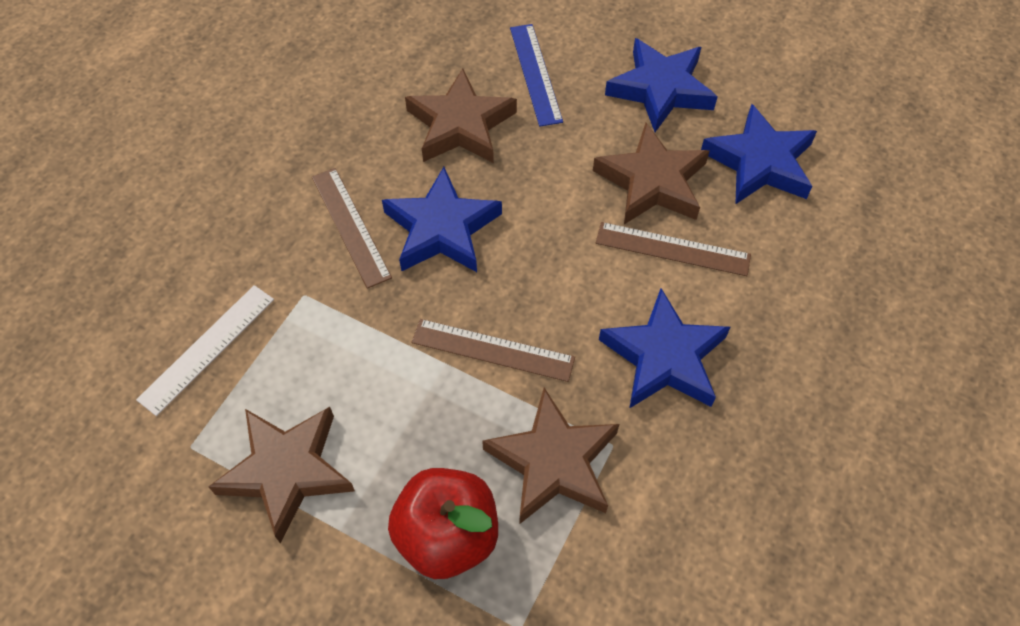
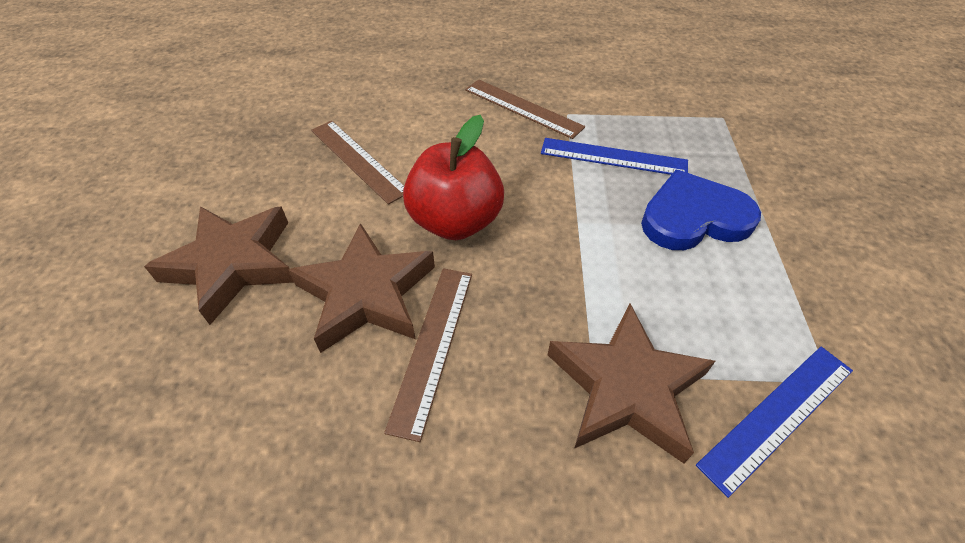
blue heart: 0 -> 1
blue ruler: 1 -> 2
blue star: 4 -> 0
brown star: 4 -> 3
white ruler: 1 -> 0

